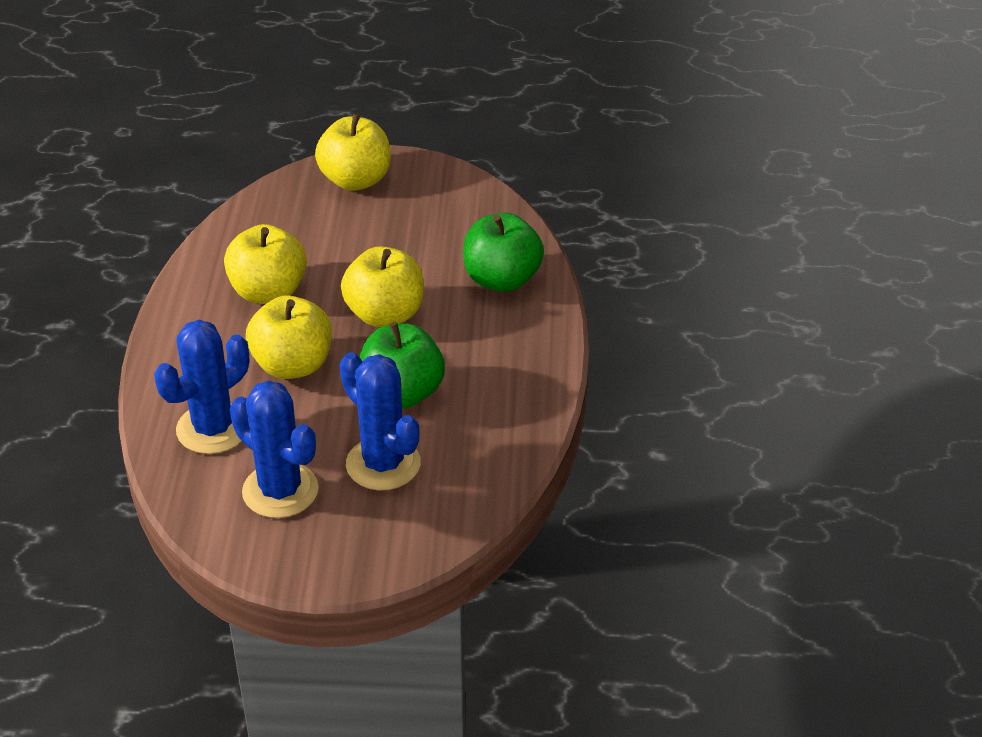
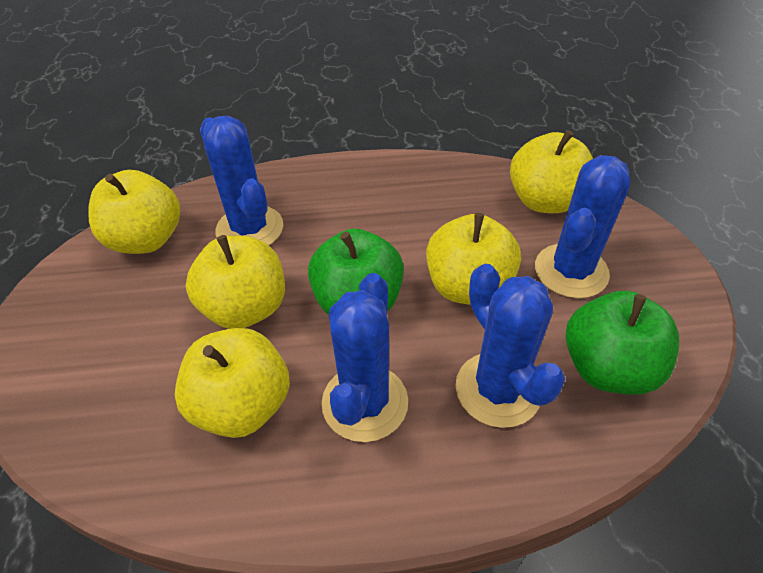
blue cactus: 3 -> 4
yellow apple: 4 -> 5

